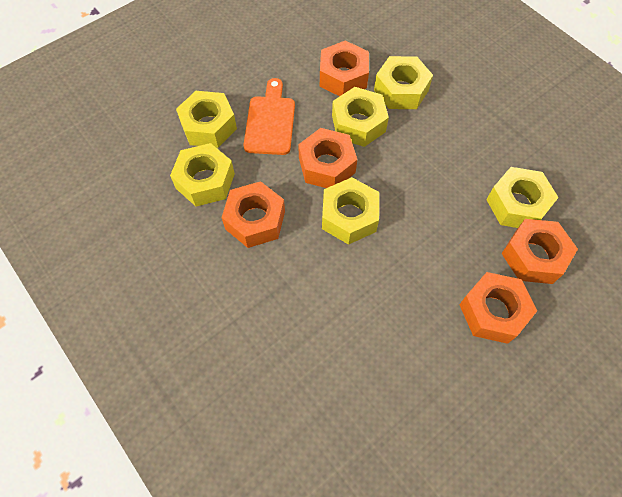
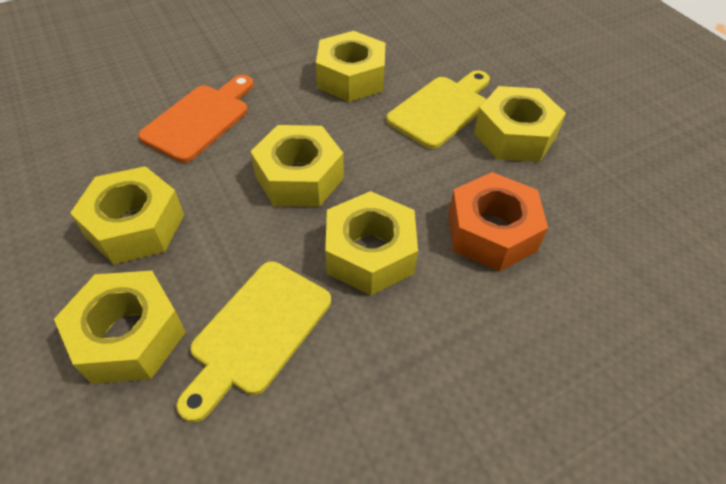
orange nut: 5 -> 1
yellow cutting board: 0 -> 2

